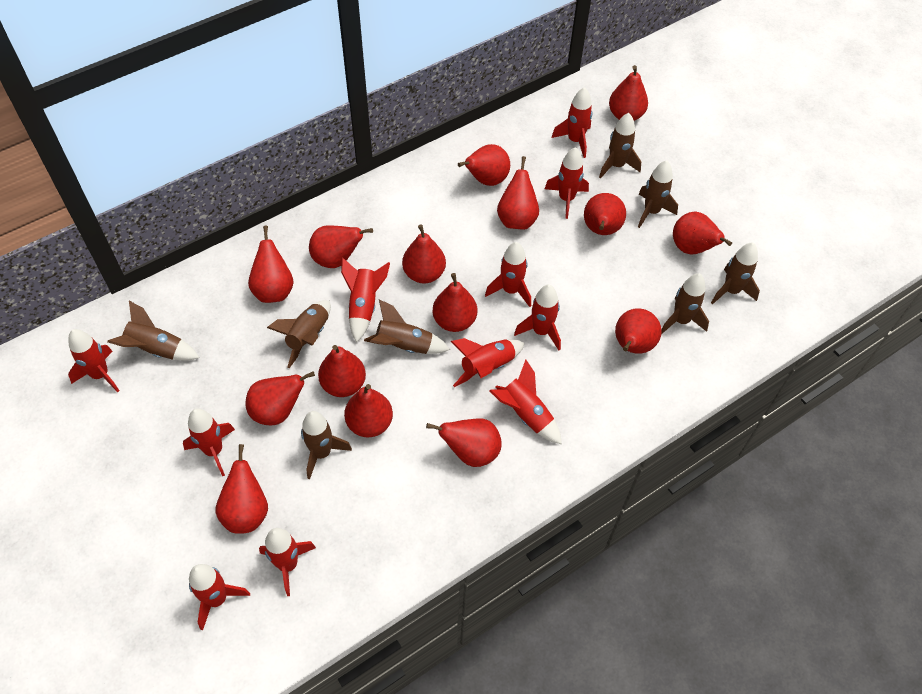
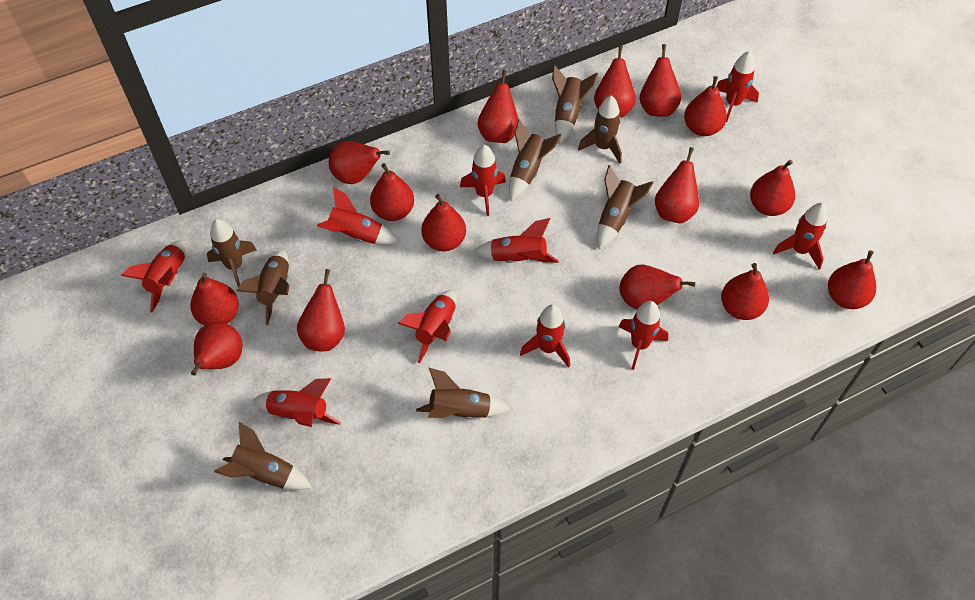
red rocket: 11 -> 10

